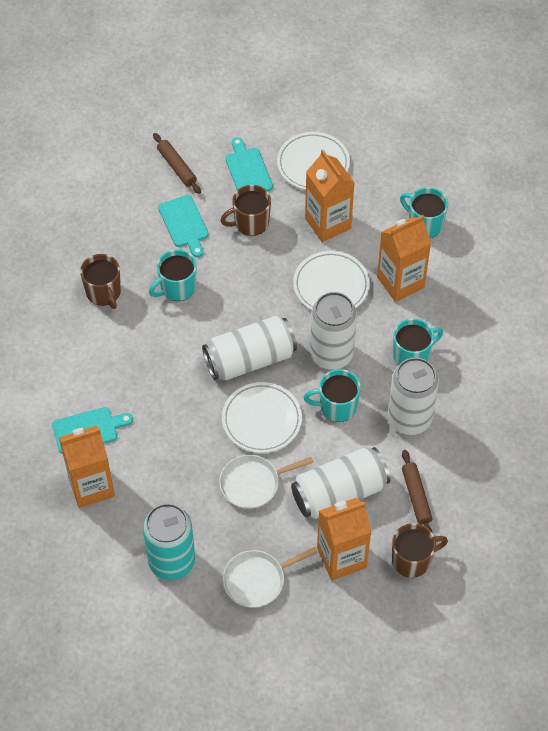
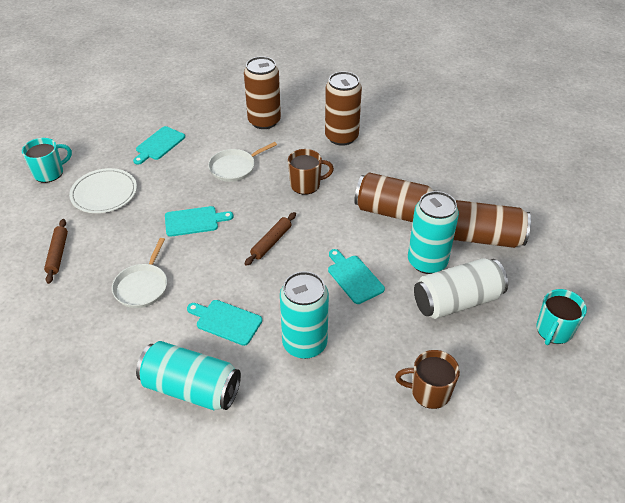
brown can: 0 -> 4
brown mug: 3 -> 2
orange carton: 4 -> 0
turquoise can: 1 -> 3
turquoise cutting board: 3 -> 4
turquoise mug: 4 -> 2
white can: 4 -> 1
white plate: 3 -> 1

